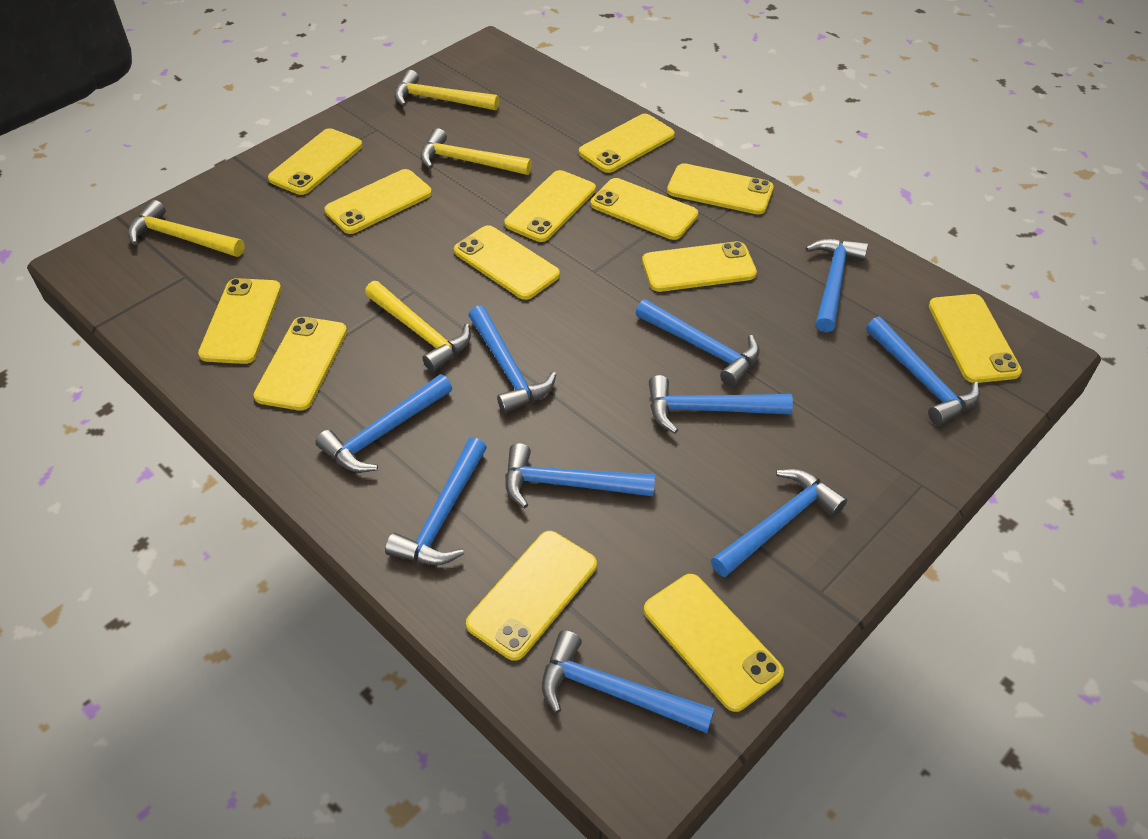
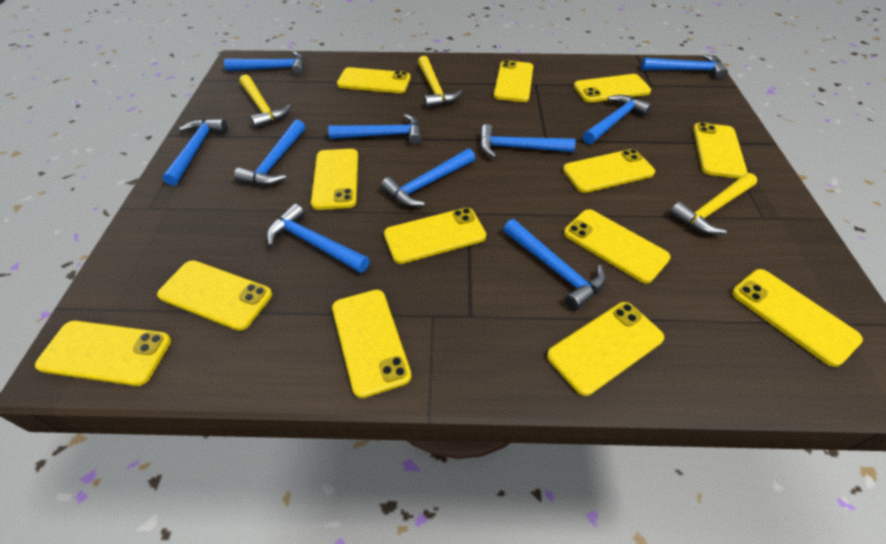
yellow hammer: 4 -> 3

